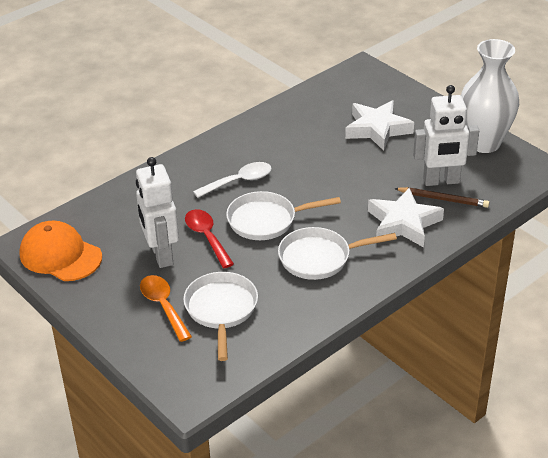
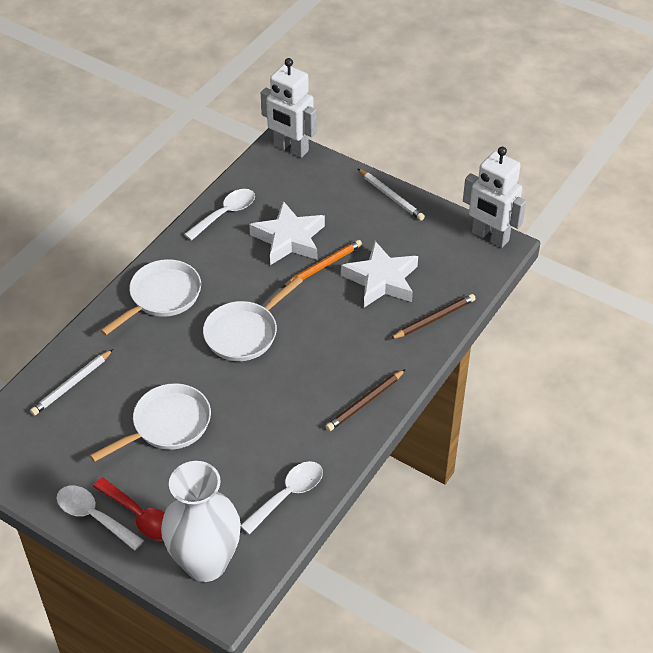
brown pencil: 1 -> 2
orange cap: 1 -> 0
orange pencil: 0 -> 1
orange spoon: 1 -> 0
white pencil: 0 -> 2
white spoon: 1 -> 3

